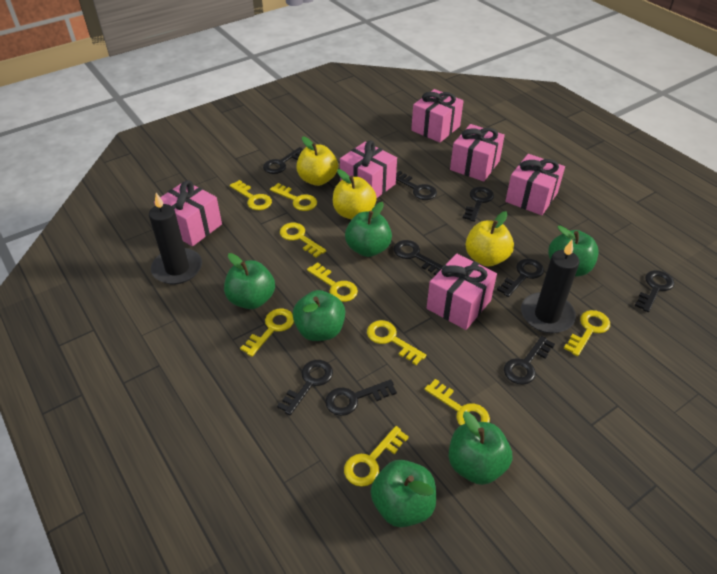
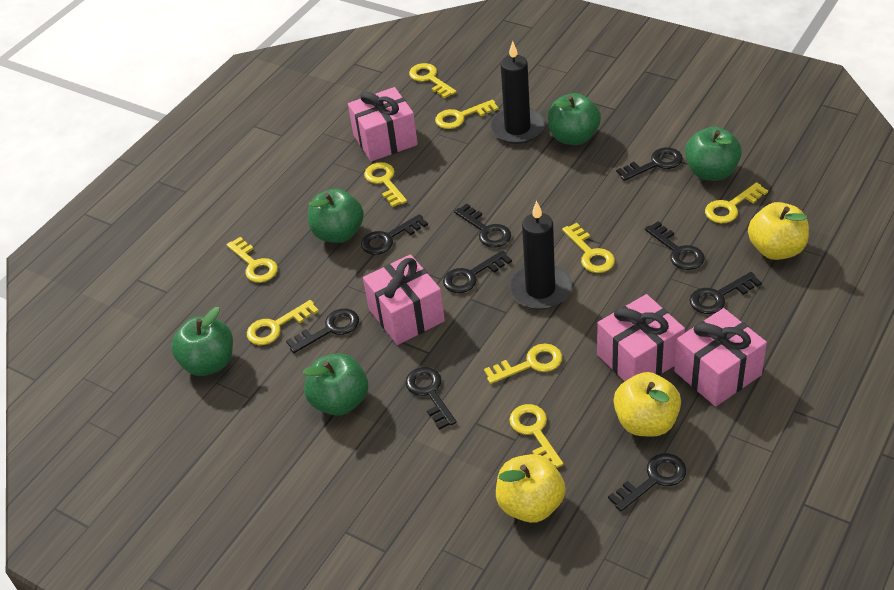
green apple: 6 -> 5
pink gift: 6 -> 4

